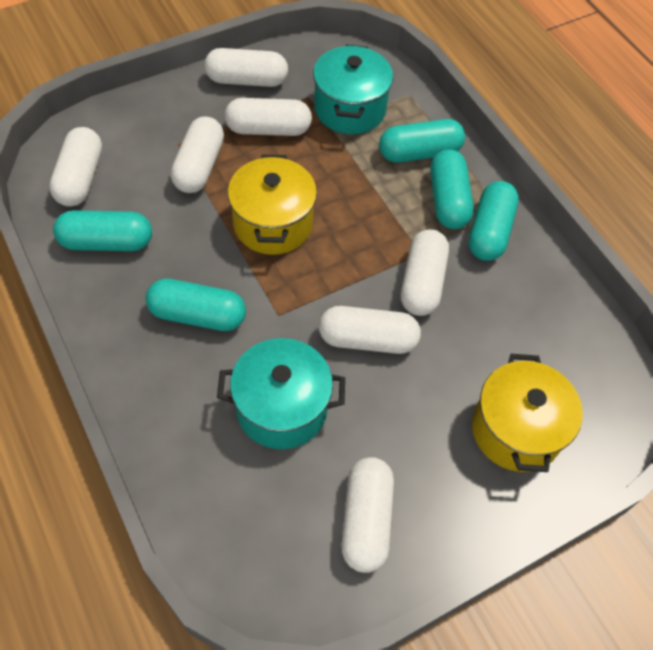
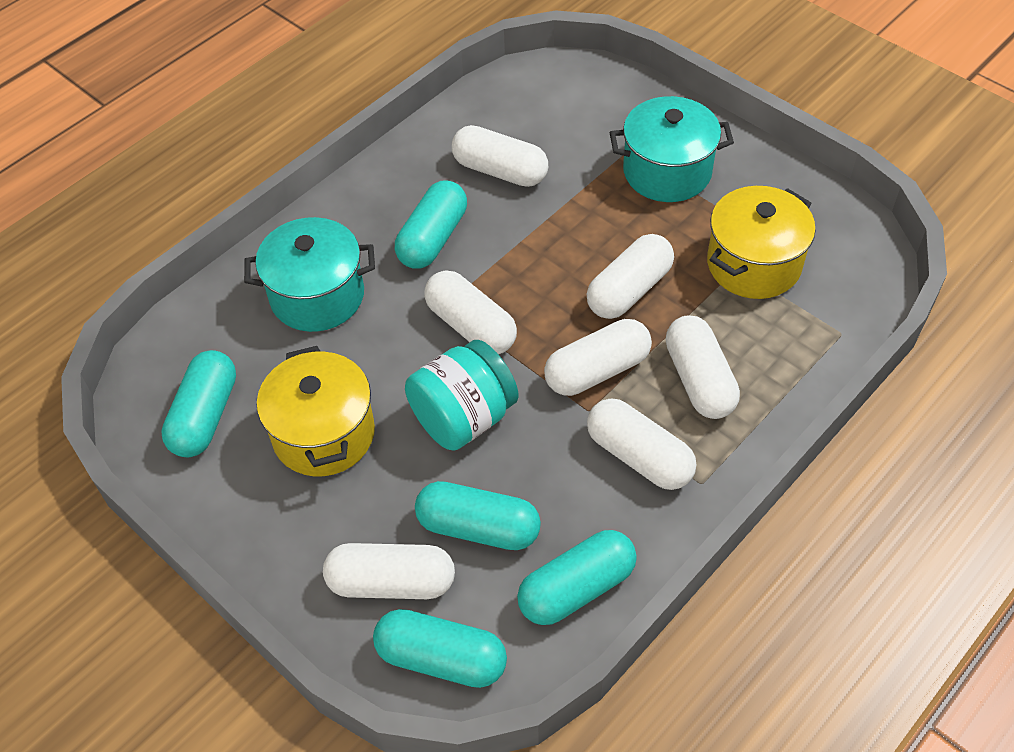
turquoise jar: 0 -> 1

